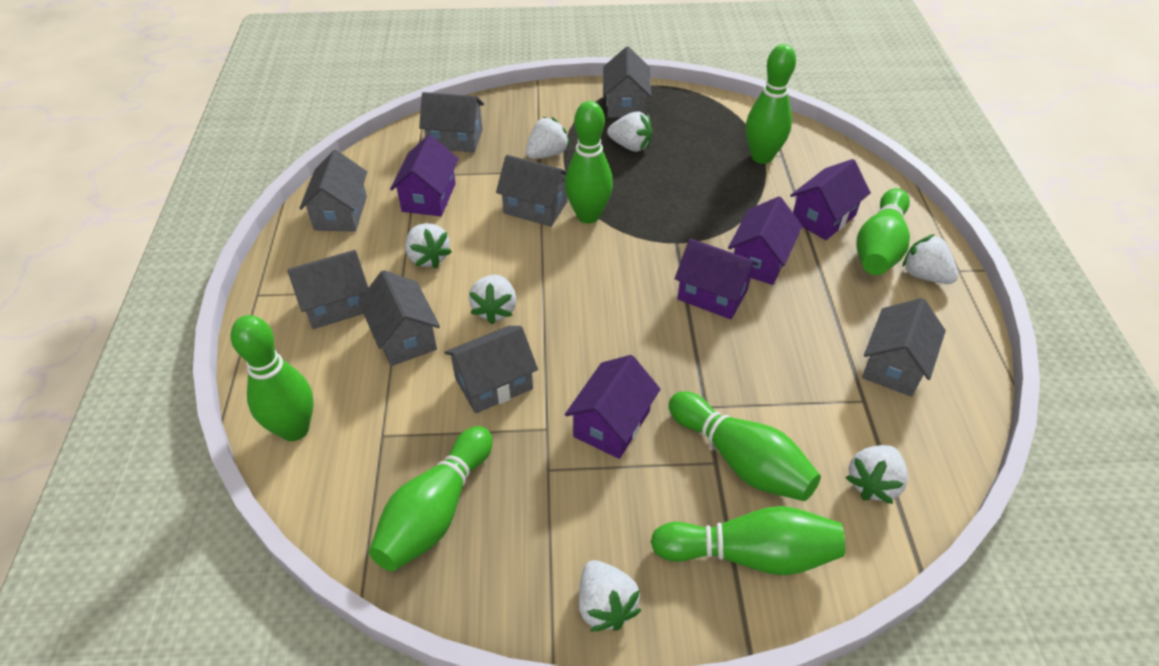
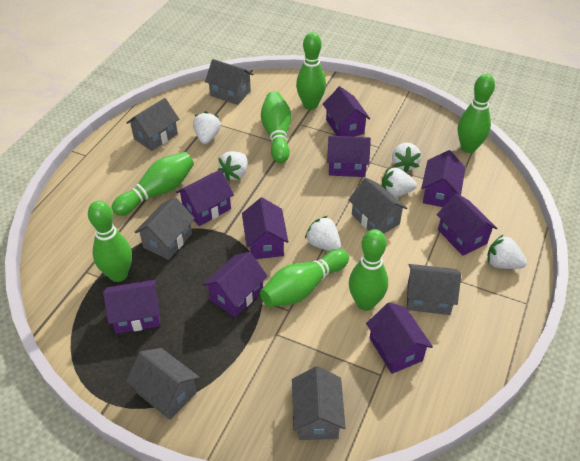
grey house: 8 -> 7
purple house: 5 -> 9
white strawberry: 7 -> 6

